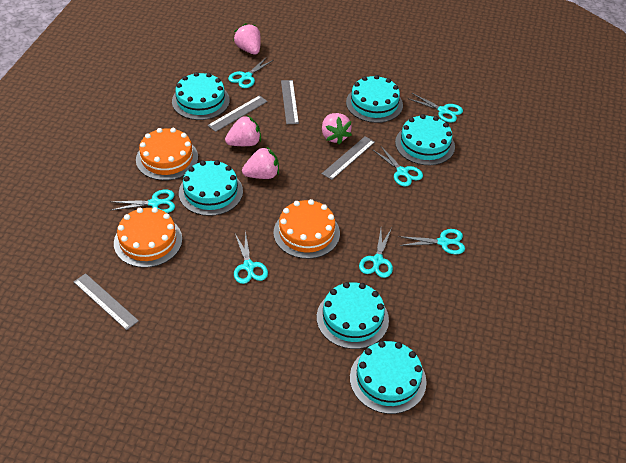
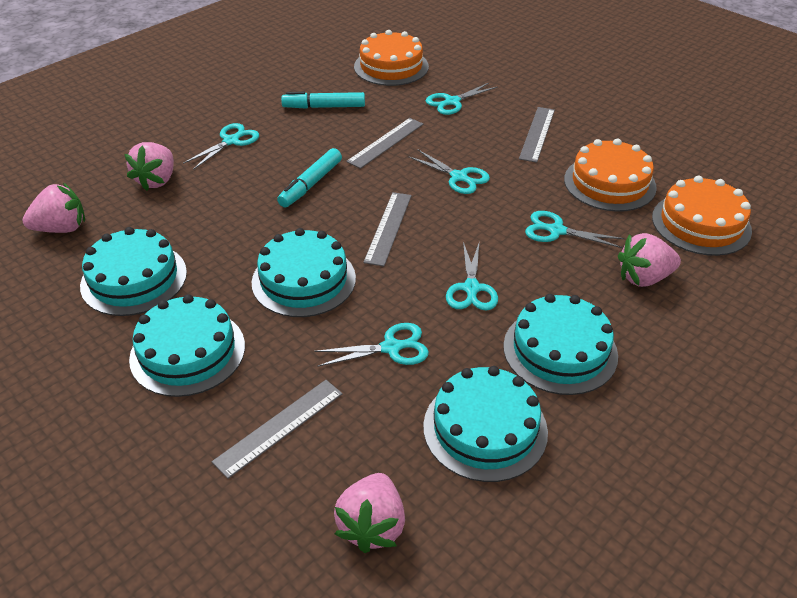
turquoise cake: 6 -> 5
turquoise marker: 0 -> 2
turquoise scissors: 7 -> 6

